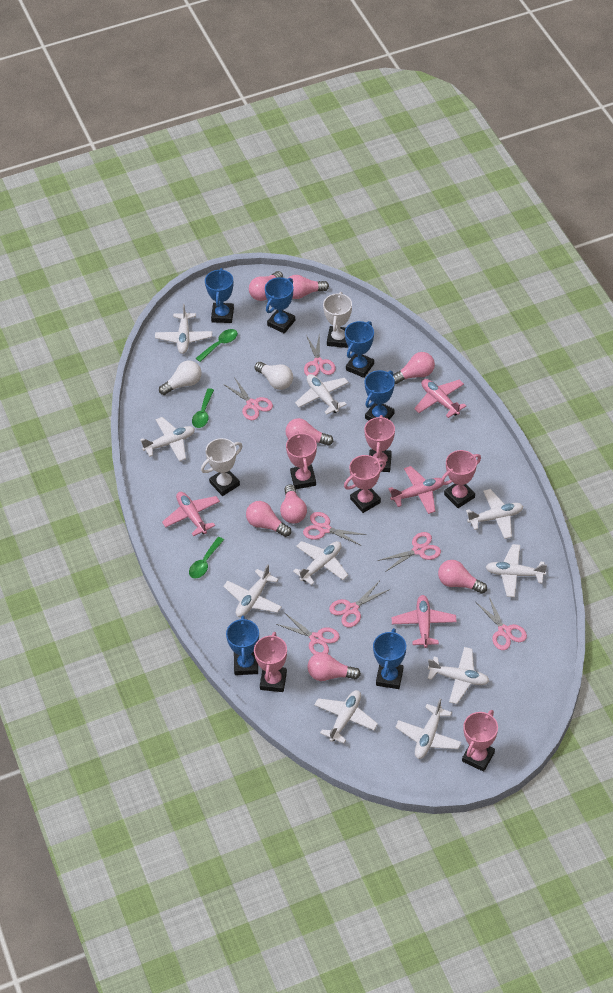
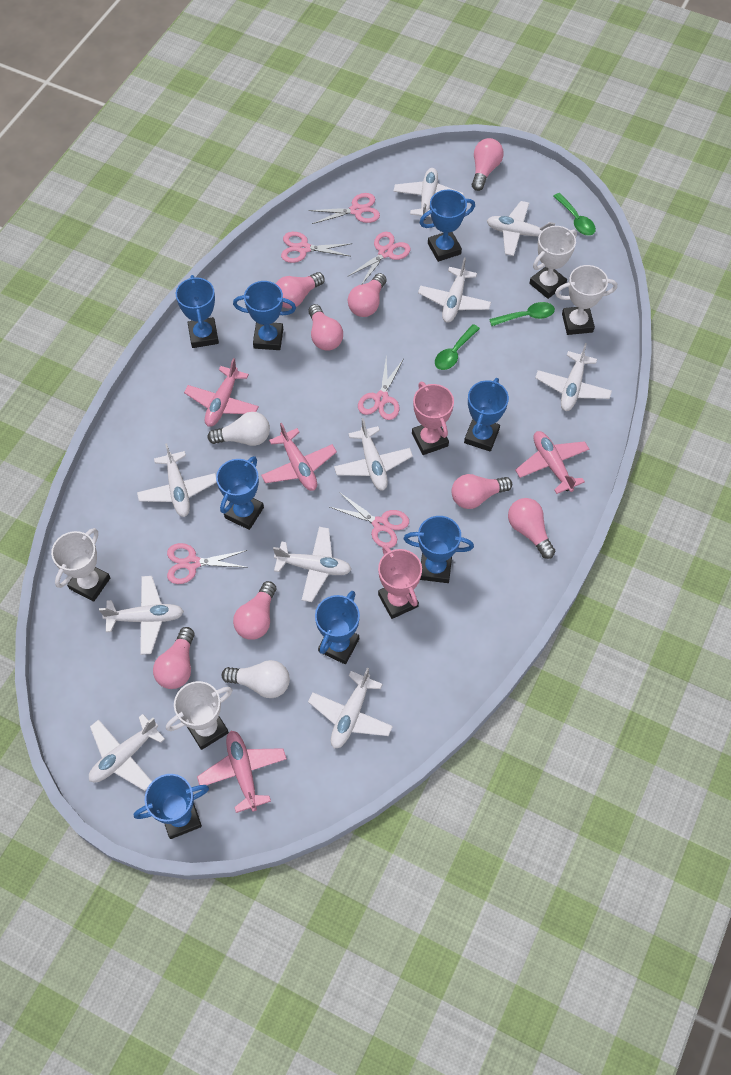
blue trophy: 6 -> 8
pink scissors: 7 -> 6
pink trophy: 6 -> 2
white trophy: 2 -> 4

